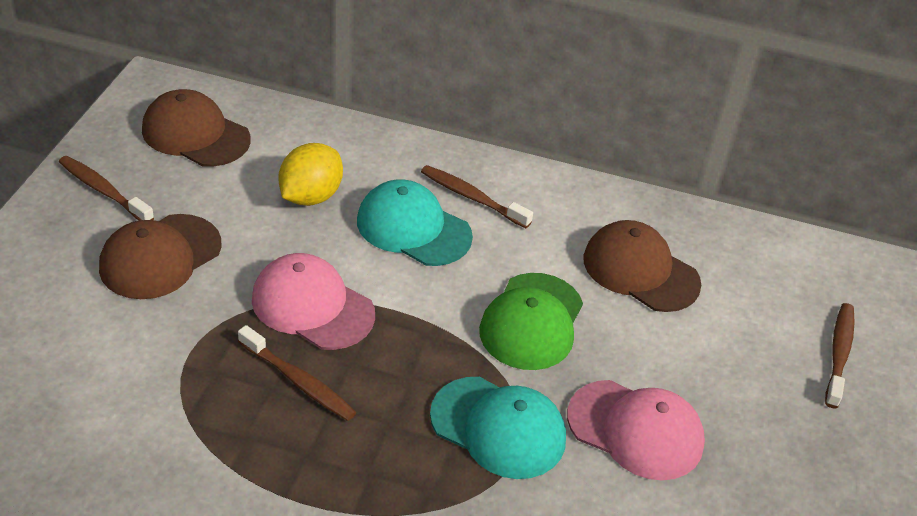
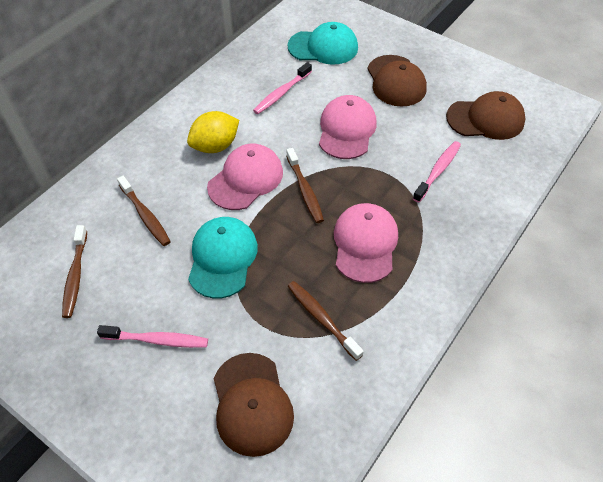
green cap: 1 -> 0
pink cap: 2 -> 3
pink toothbrush: 0 -> 3

